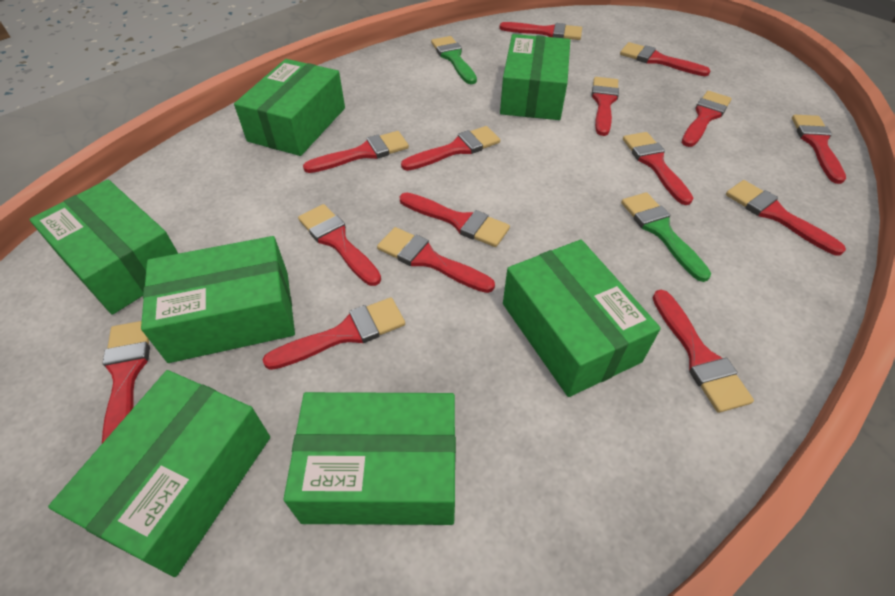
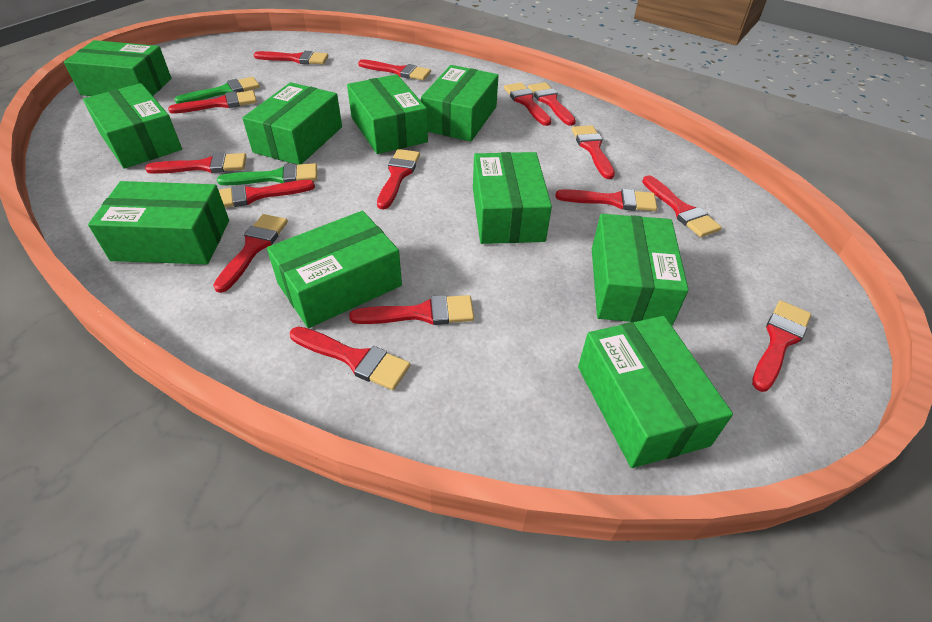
green box: 7 -> 10

